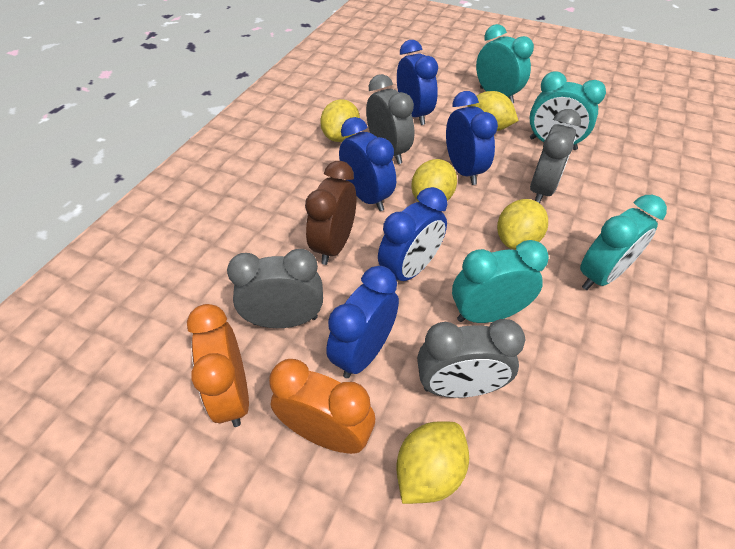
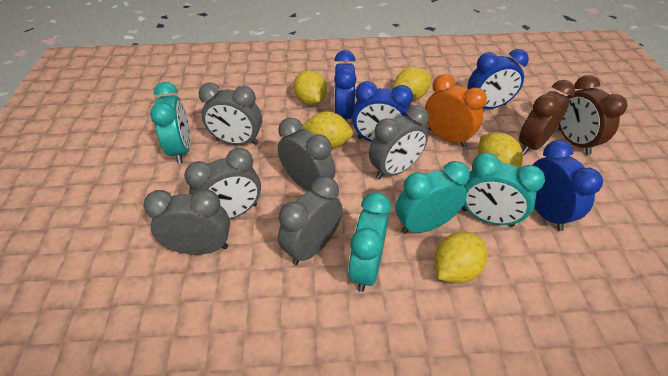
blue clock: 5 -> 4
brown clock: 1 -> 2
grey clock: 4 -> 6
orange clock: 2 -> 1

